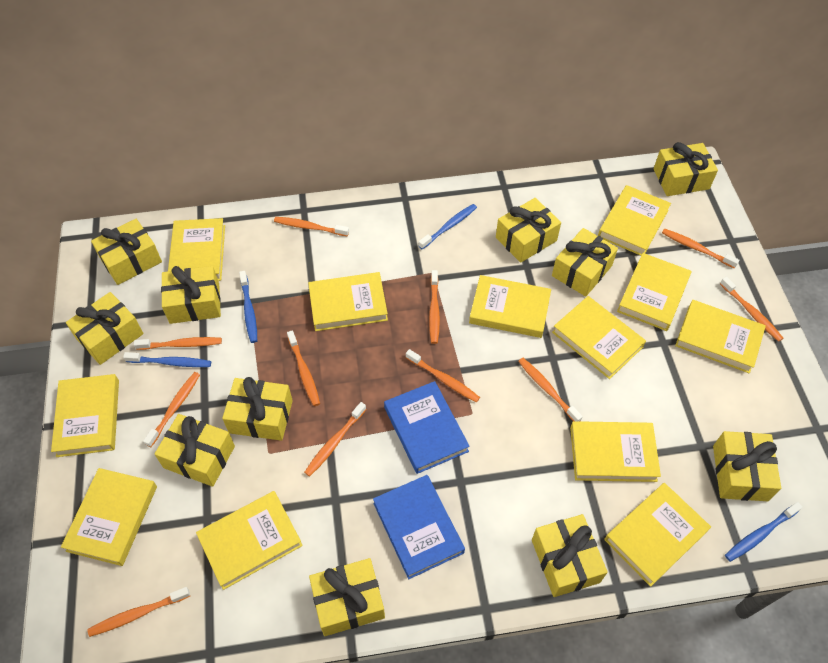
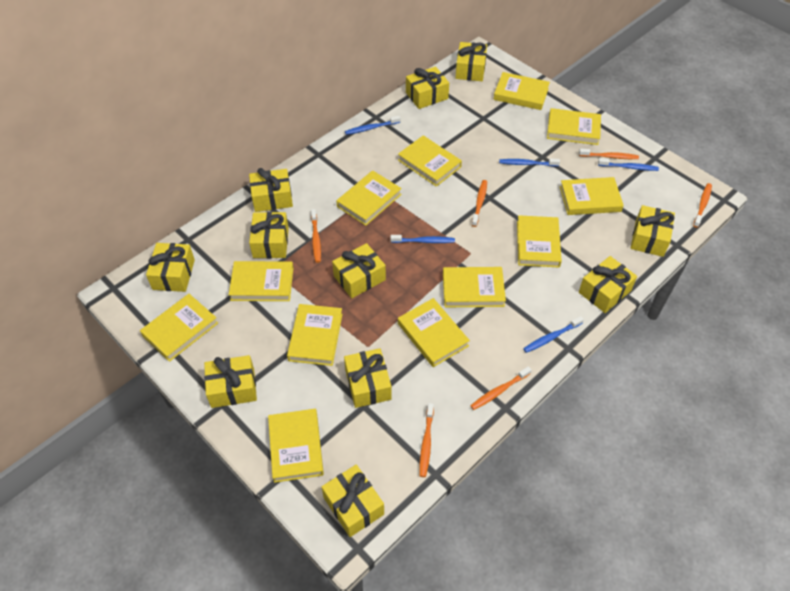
blue book: 2 -> 0
blue toothbrush: 4 -> 5
orange toothbrush: 11 -> 6

